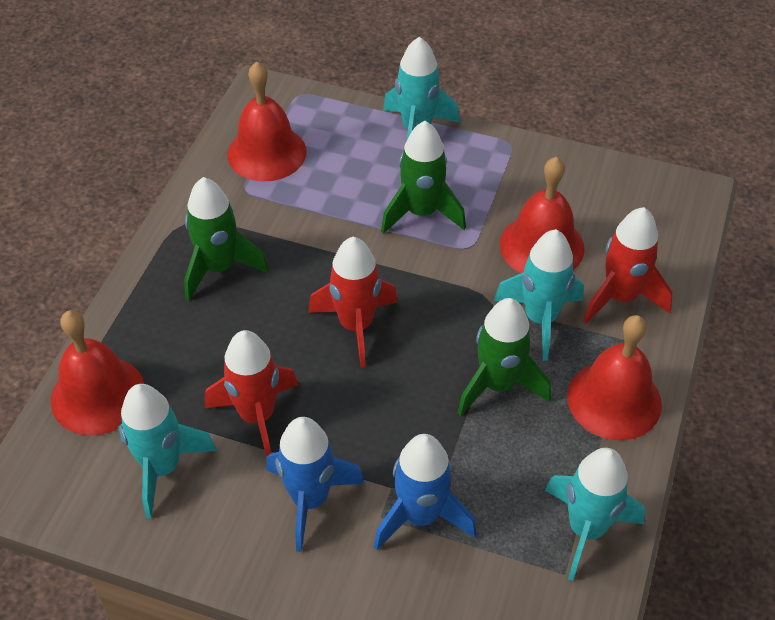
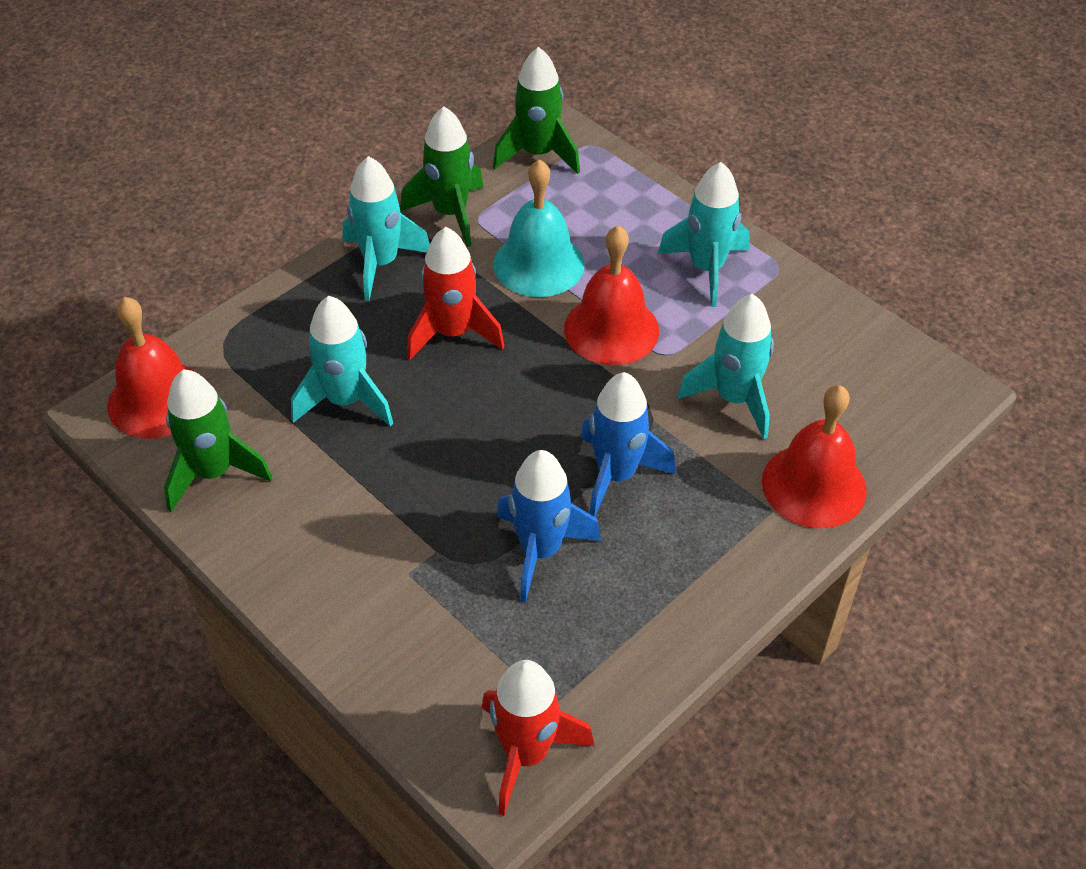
red bell: 4 -> 3
red rocket: 3 -> 2
turquoise bell: 0 -> 1

